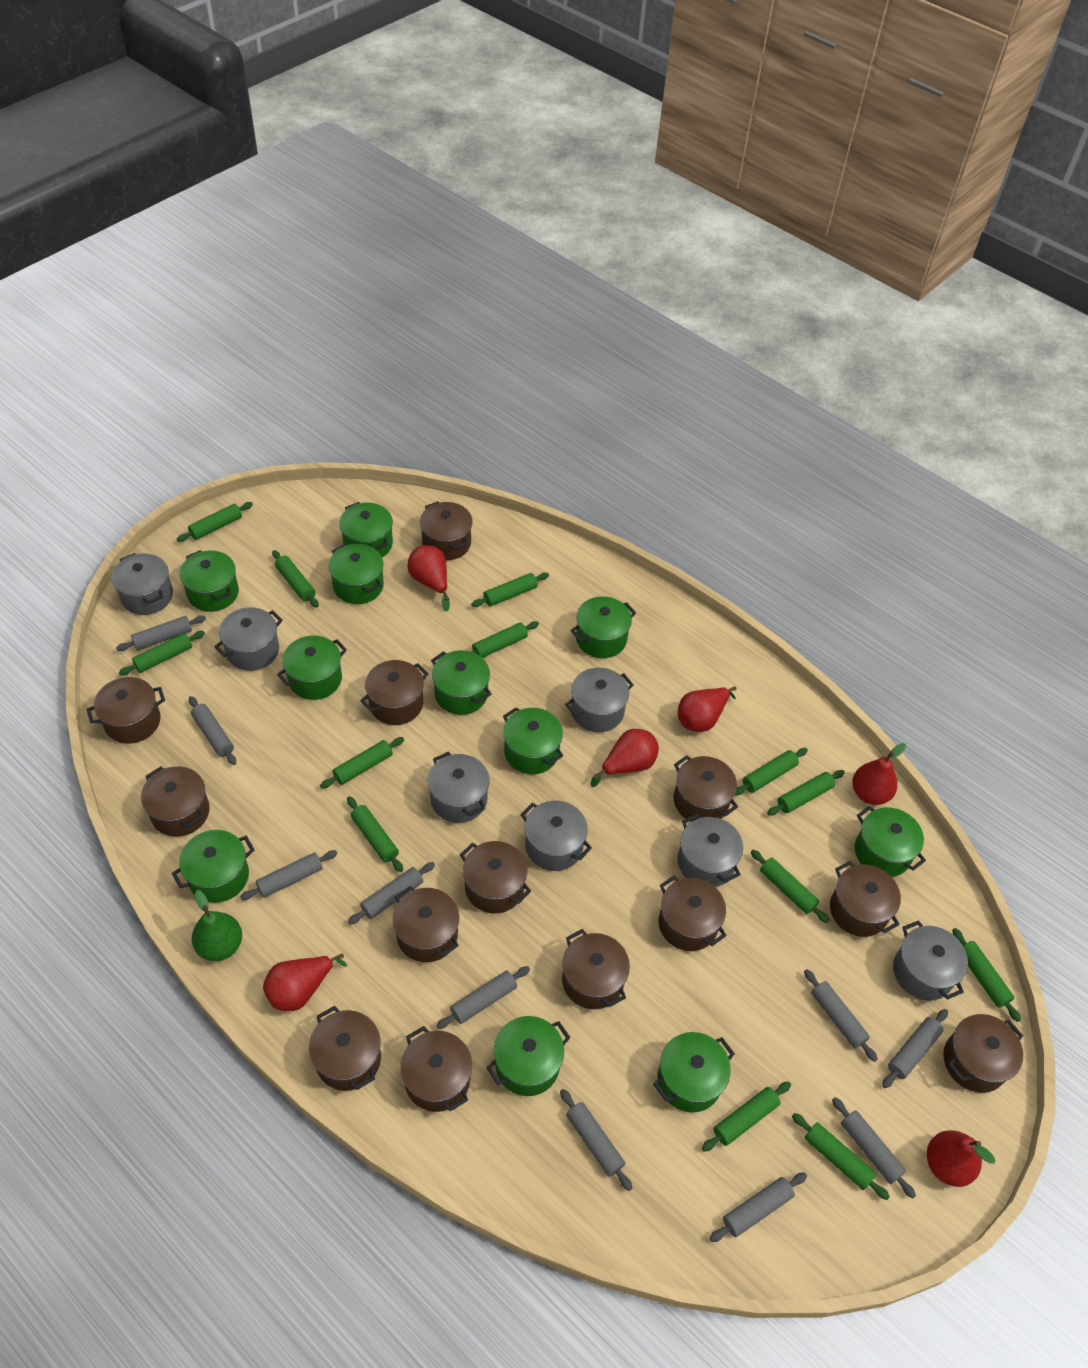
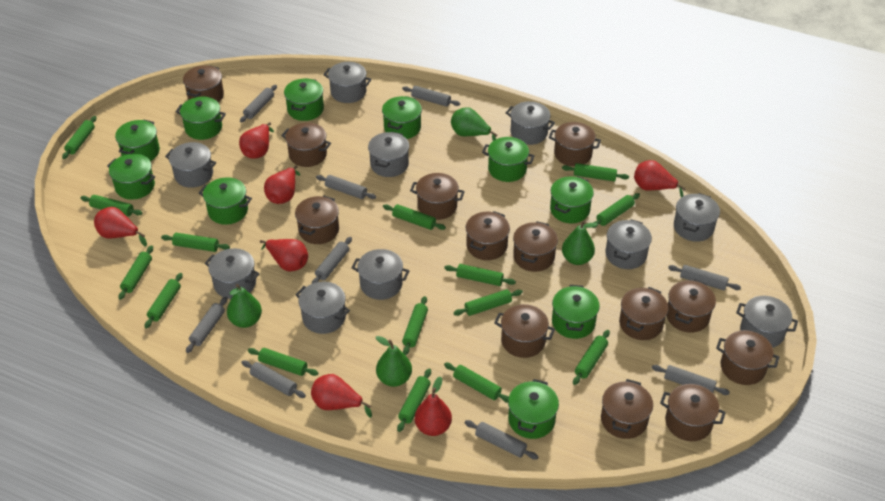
green pear: 1 -> 4
green pot: 11 -> 10
green rolling pin: 13 -> 15
grey pot: 7 -> 10
grey rolling pin: 10 -> 9
red pear: 6 -> 7

